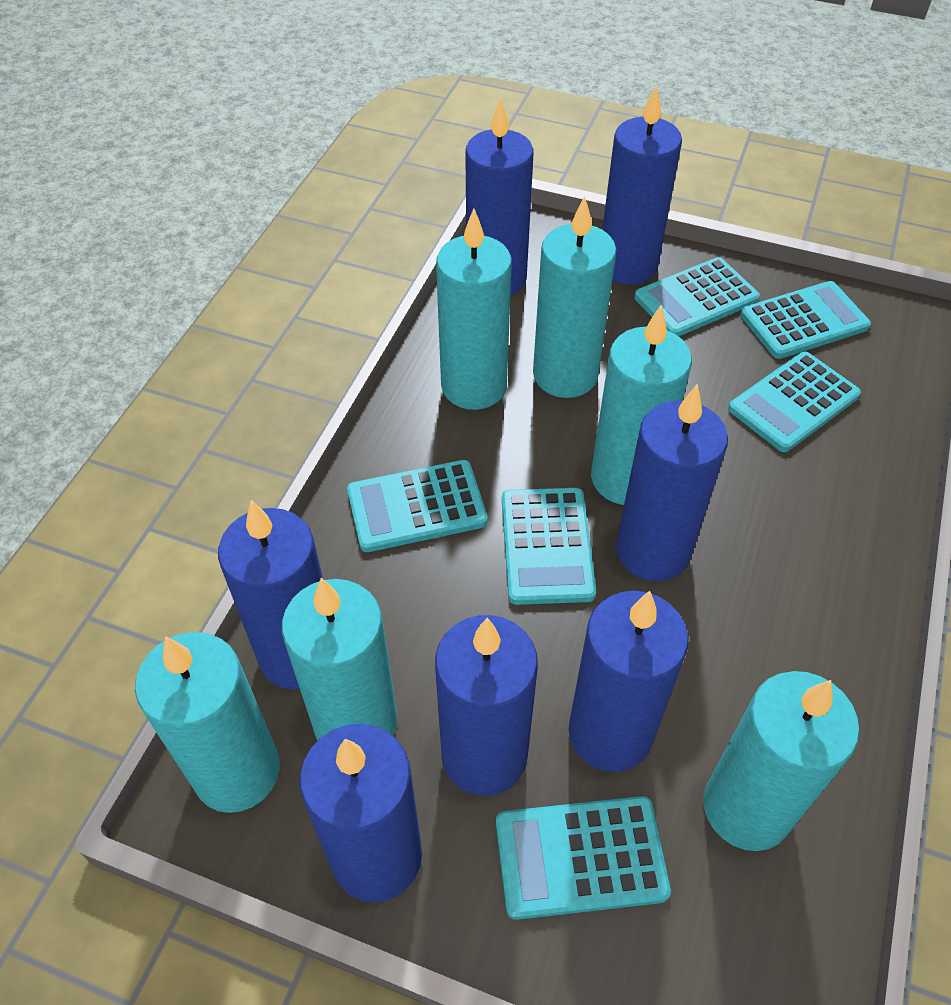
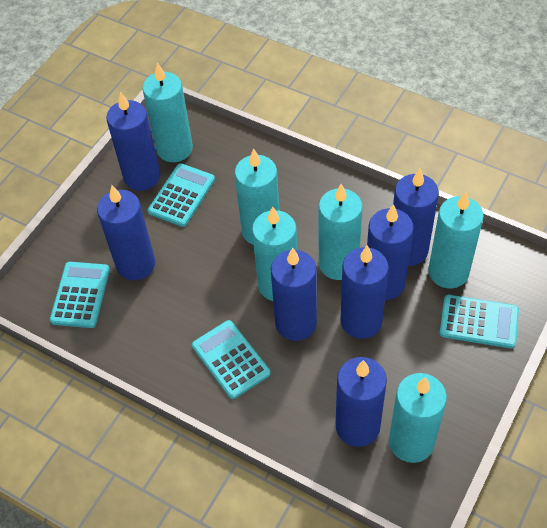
turquoise calculator: 6 -> 4

